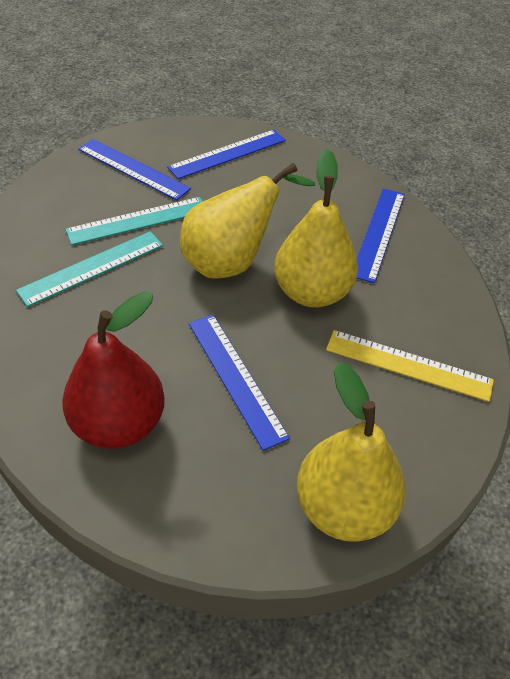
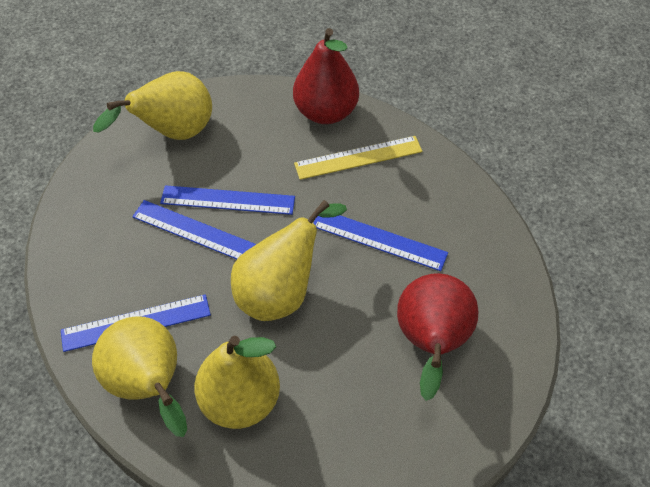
red pear: 1 -> 2
turquoise ruler: 2 -> 0
yellow pear: 3 -> 4

